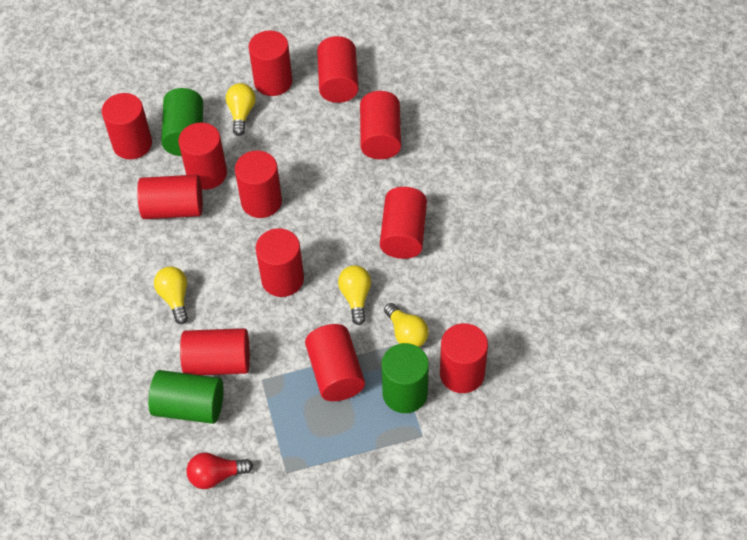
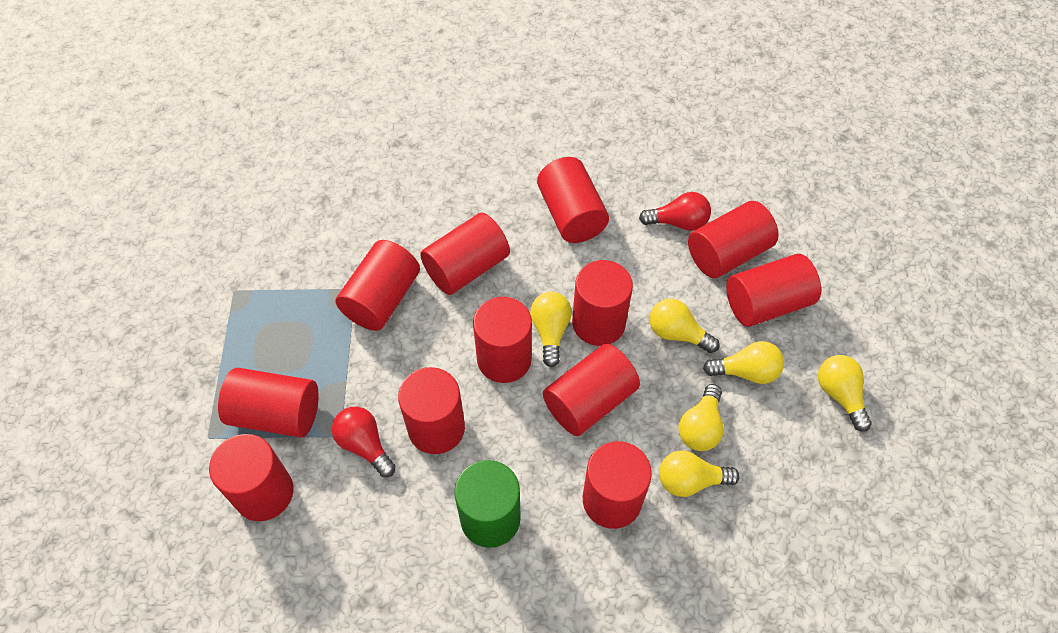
green cylinder: 3 -> 1
red light bulb: 1 -> 2
yellow light bulb: 4 -> 6

